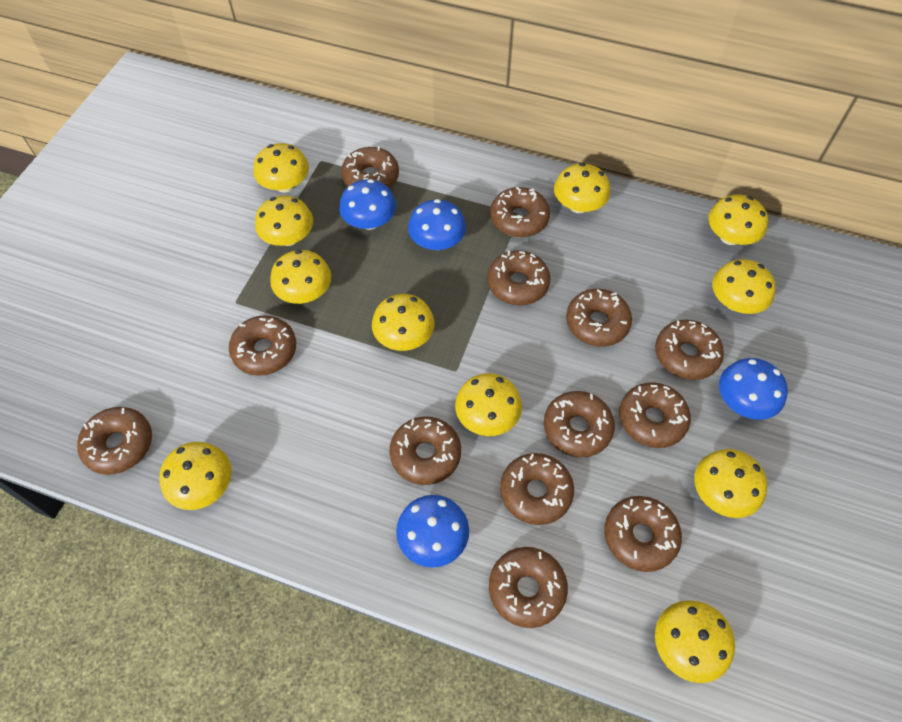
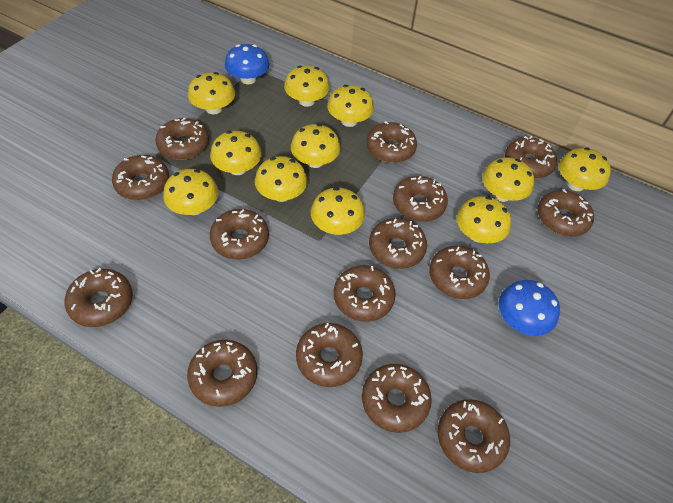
blue mushroom: 4 -> 2
brown donut: 13 -> 15

